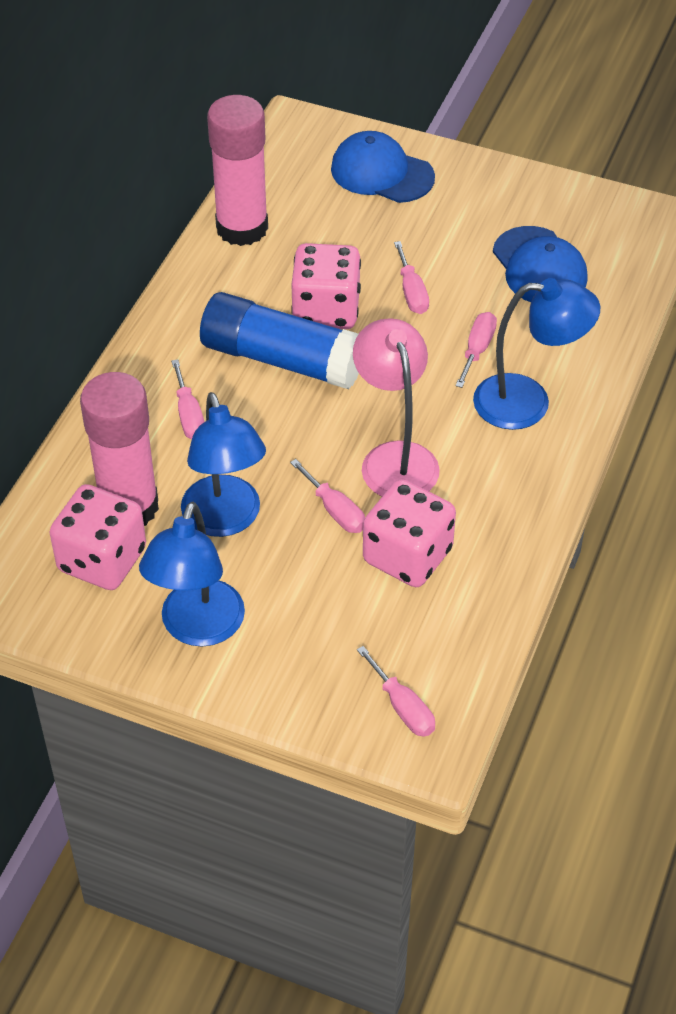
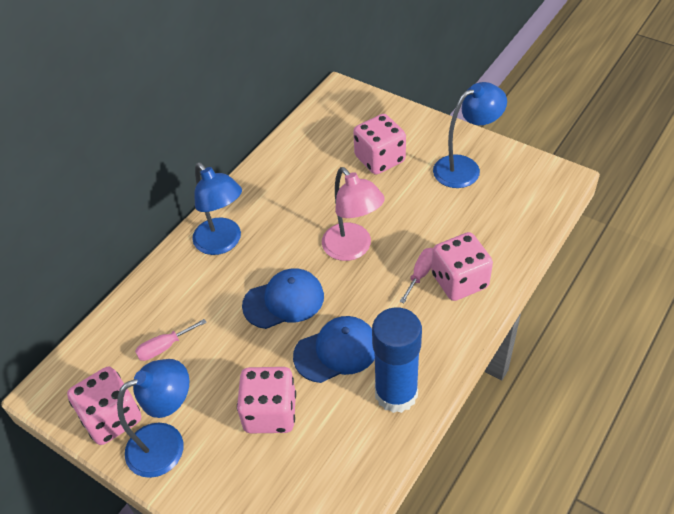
pink dice: 3 -> 4
pink glue stick: 2 -> 0
pink screwdriver: 5 -> 2

